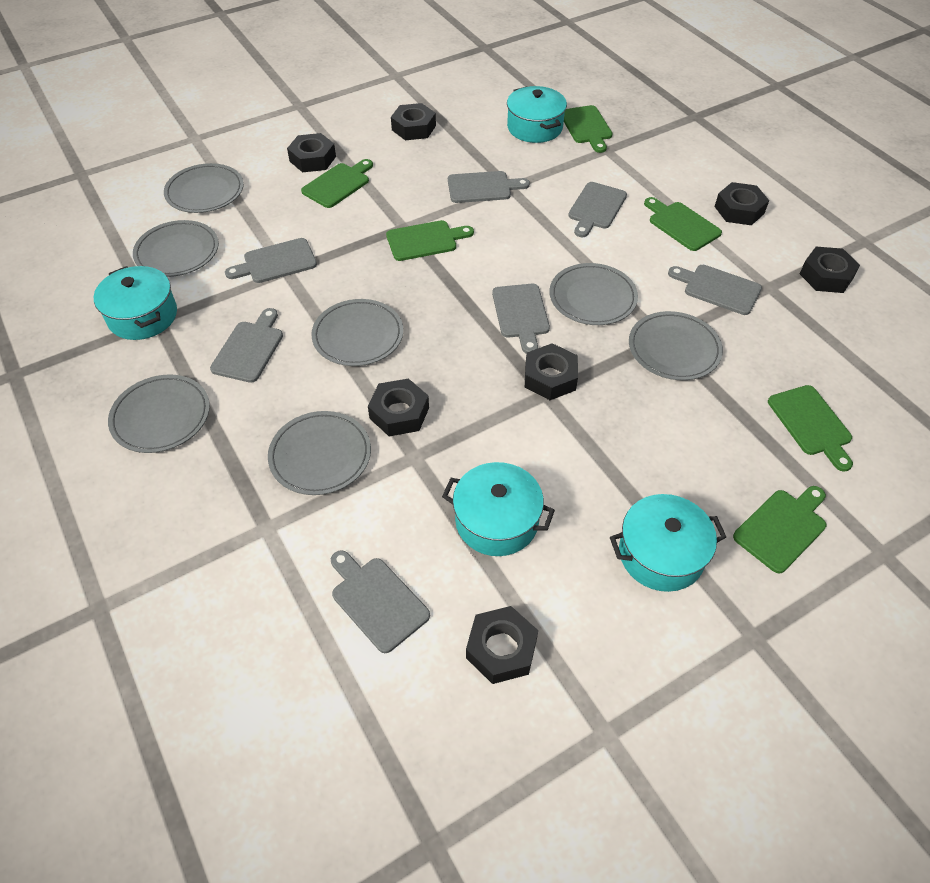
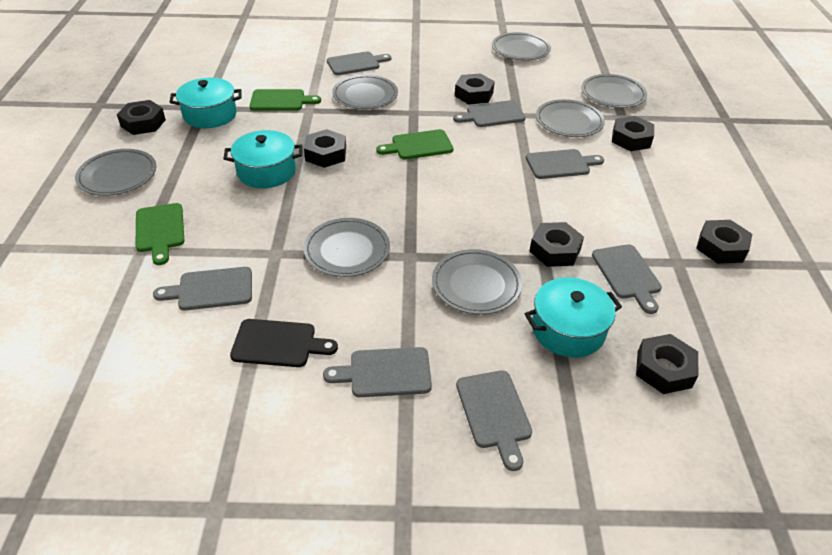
black cutting board: 0 -> 1
green cutting board: 6 -> 3
turquoise pot: 4 -> 3

